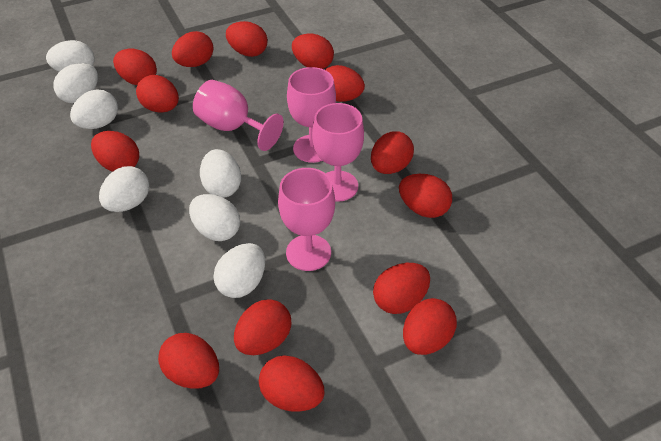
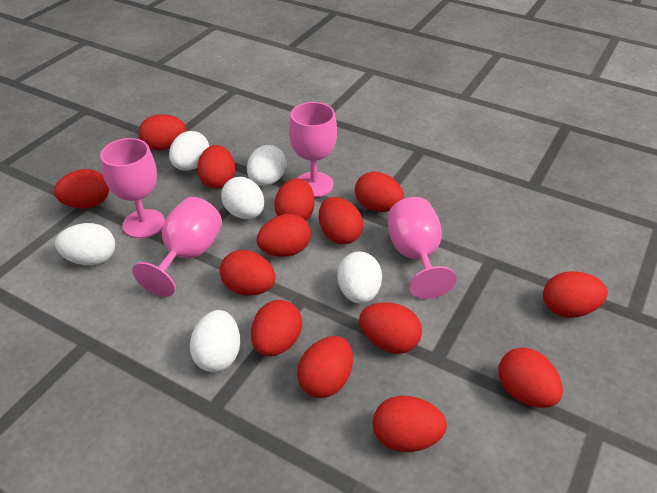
white egg: 7 -> 6

